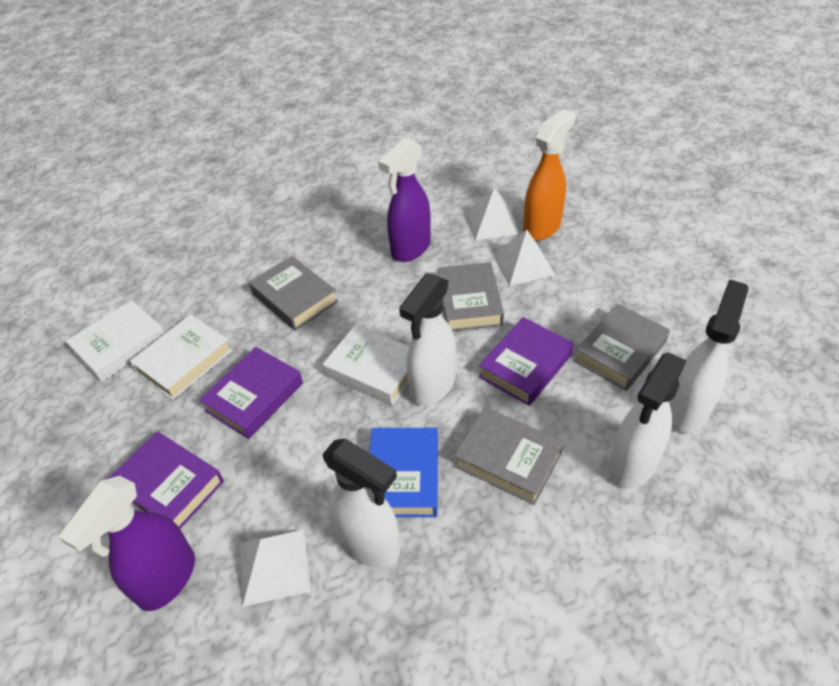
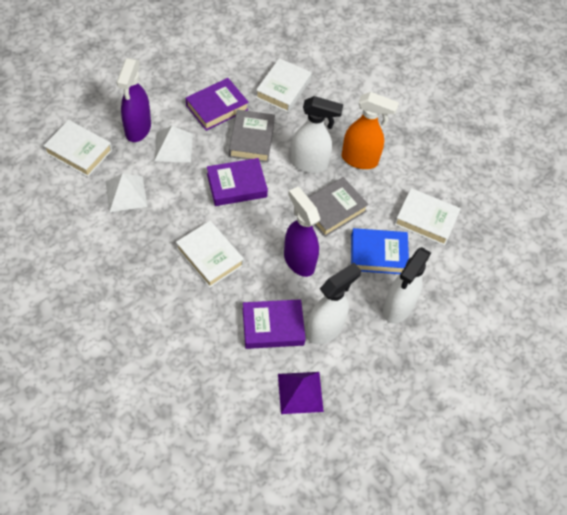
grey book: 4 -> 2
purple pyramid: 0 -> 1
white book: 3 -> 4
white pyramid: 3 -> 2
white spray bottle: 4 -> 3

